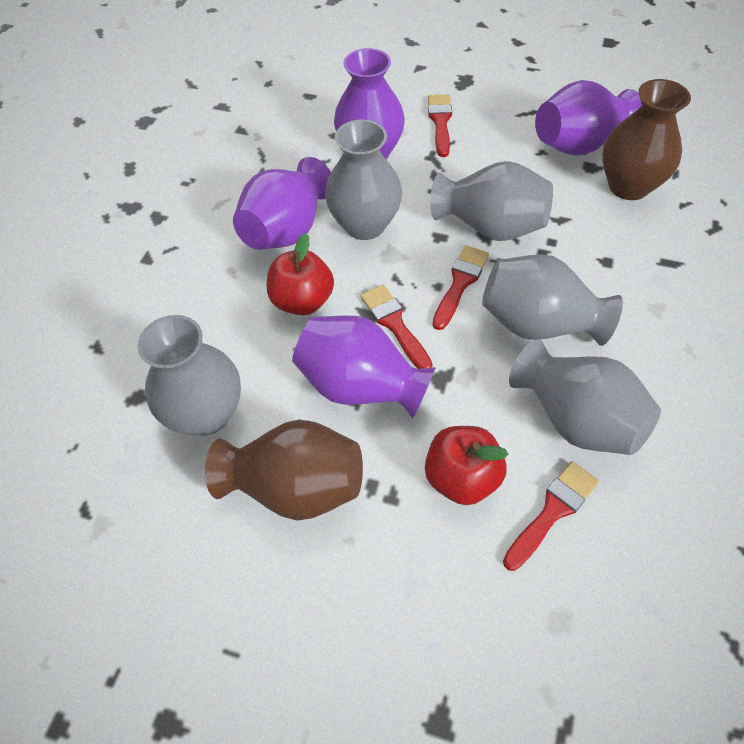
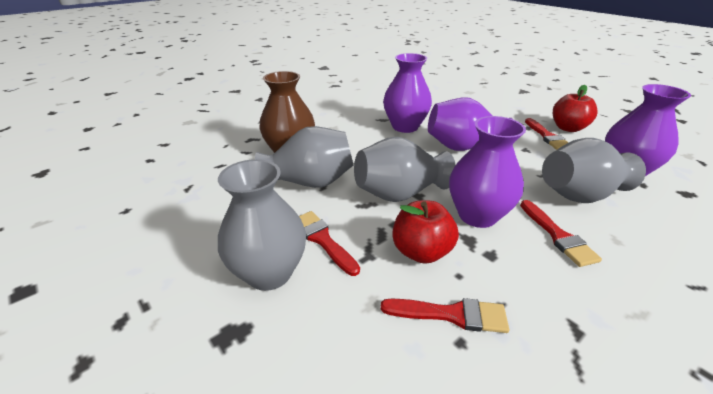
brown vase: 2 -> 1
grey vase: 5 -> 4

